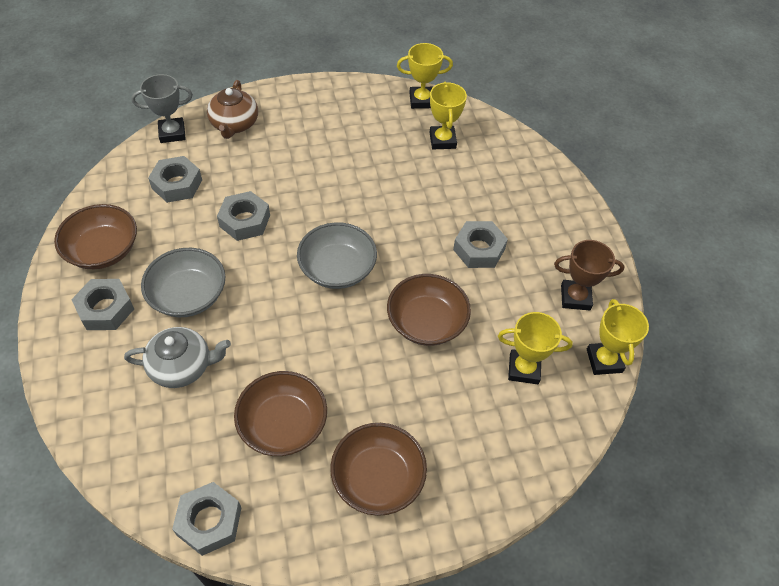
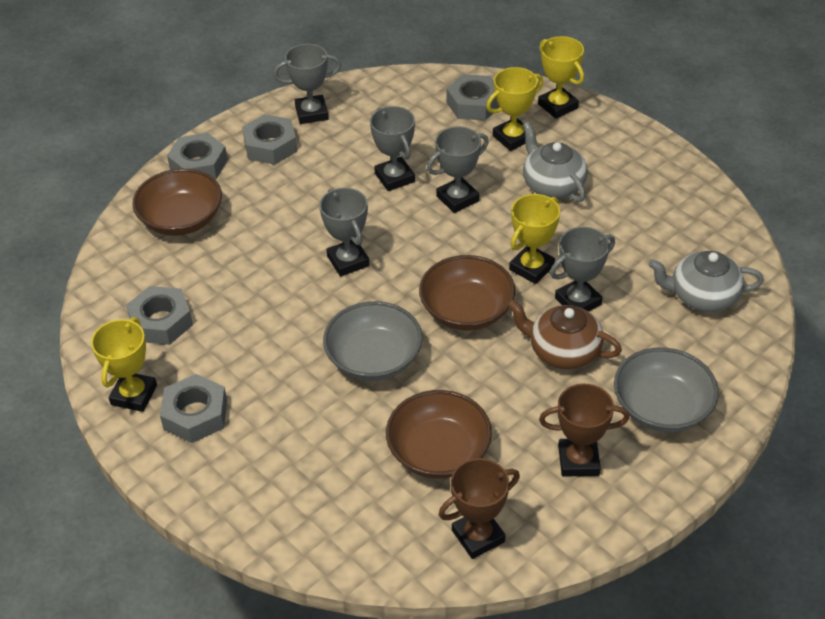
brown bowl: 4 -> 3
brown trophy: 1 -> 2
grey teapot: 1 -> 2
grey trophy: 1 -> 5

